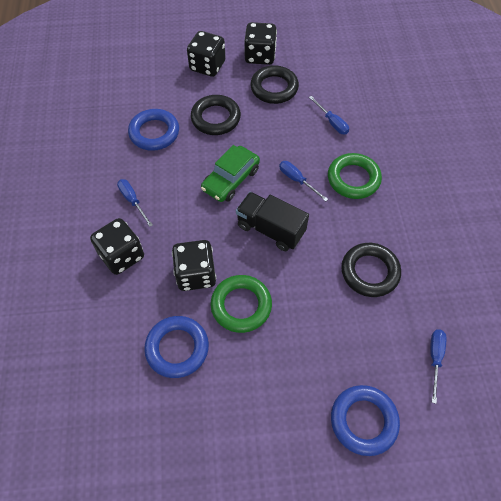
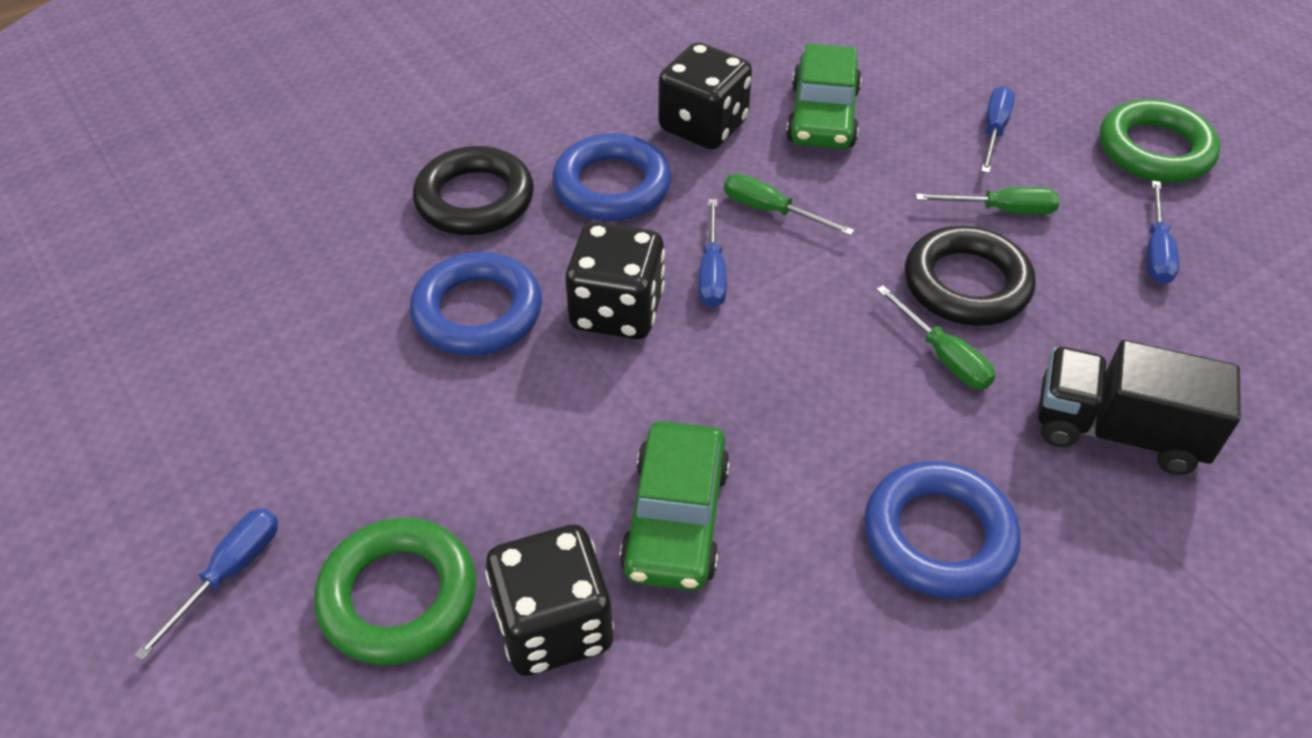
black dice: 4 -> 3
black ring: 3 -> 2
green car: 1 -> 2
green screwdriver: 0 -> 3

